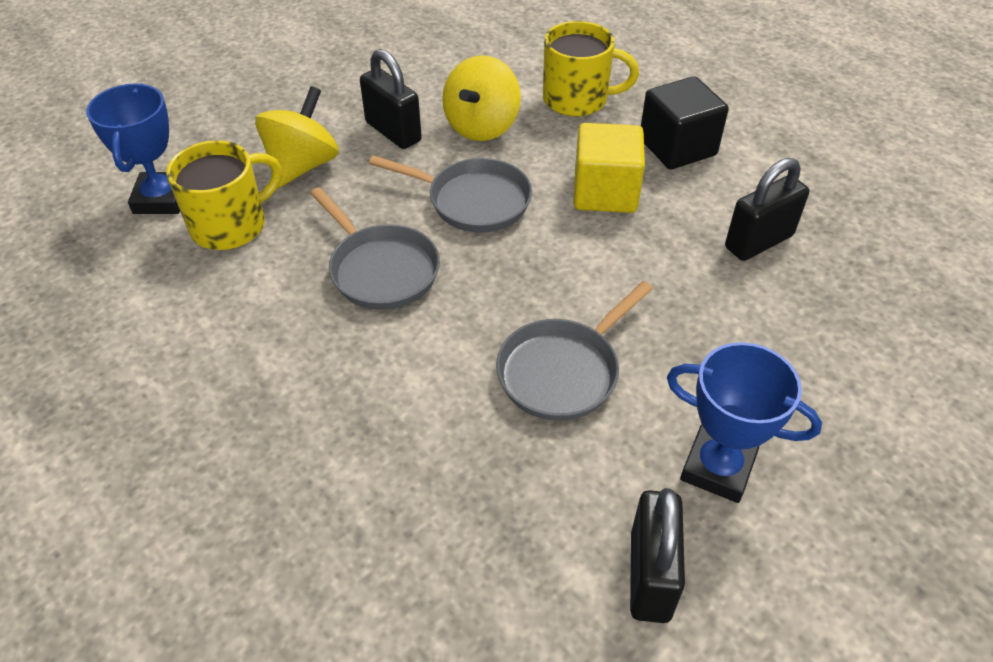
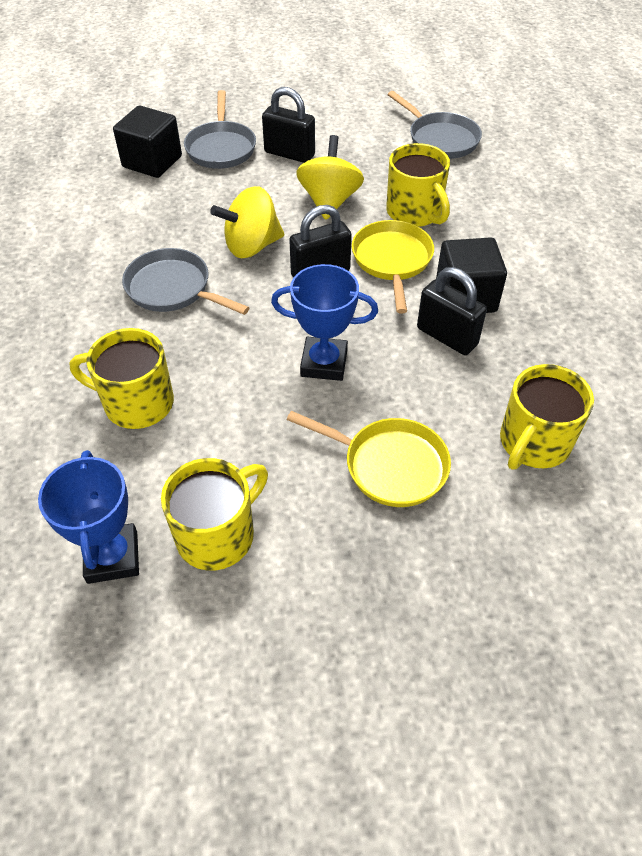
black cube: 1 -> 2
yellow cube: 1 -> 0
yellow mug: 2 -> 4
yellow pan: 0 -> 2

